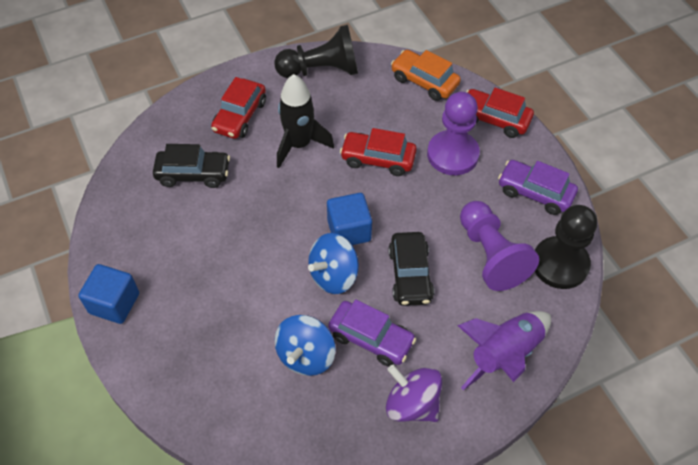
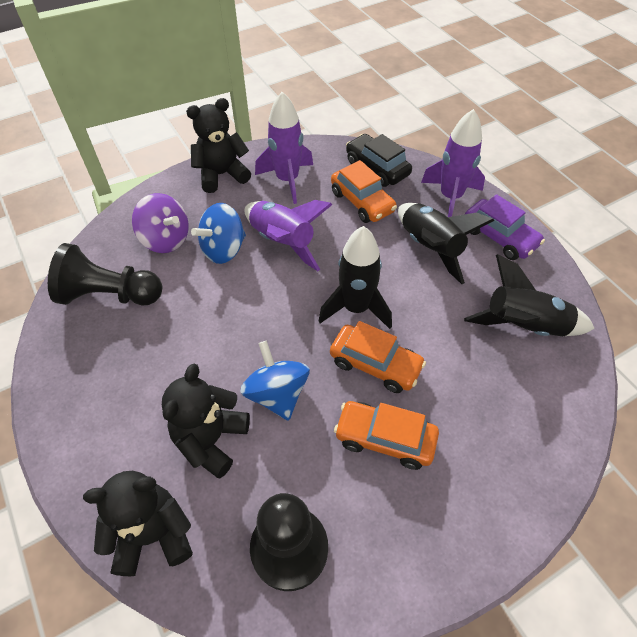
black car: 2 -> 1
black rocket: 1 -> 3
black teddy bear: 0 -> 3
blue cube: 2 -> 0
orange car: 1 -> 3
purple car: 2 -> 1
purple pawn: 2 -> 0
purple rocket: 1 -> 3
red car: 3 -> 0

